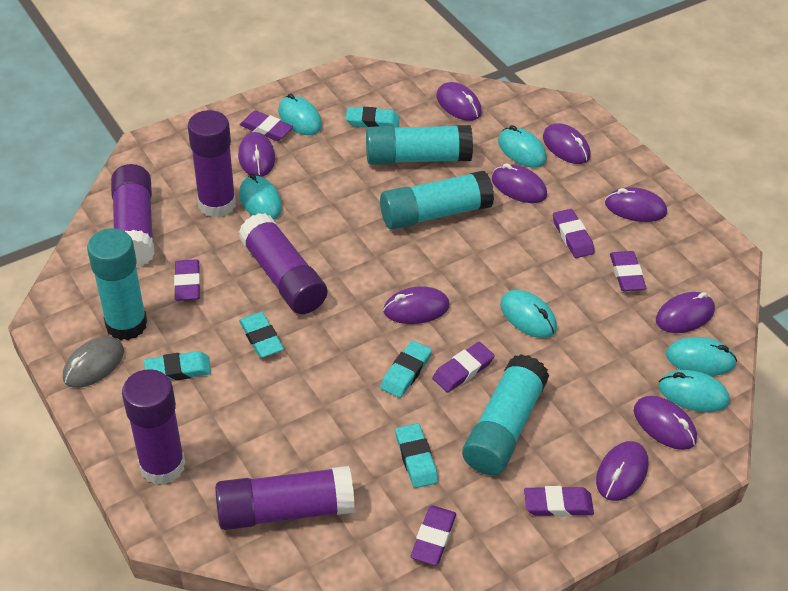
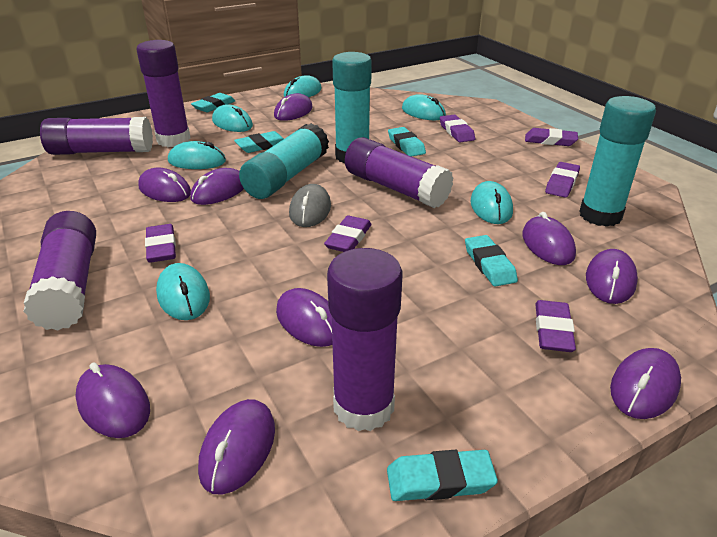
purple eraser: 7 -> 6
turquoise glue stick: 4 -> 3

